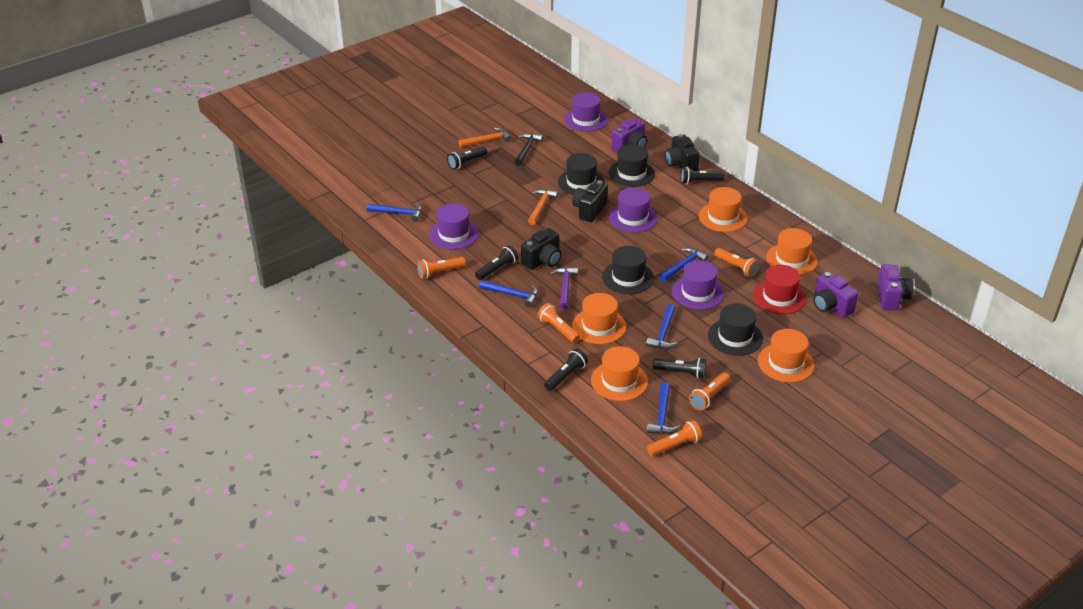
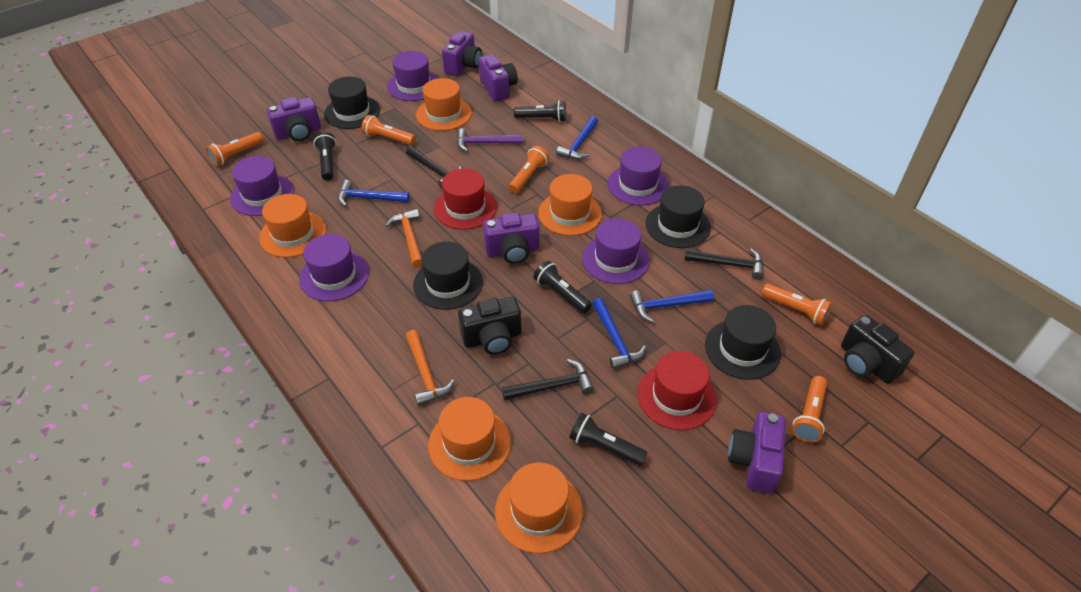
black camera: 3 -> 2
black flashlight: 5 -> 4
black hammer: 1 -> 3
blue hammer: 5 -> 4
purple camera: 3 -> 5
purple hat: 4 -> 5
red hat: 1 -> 2

